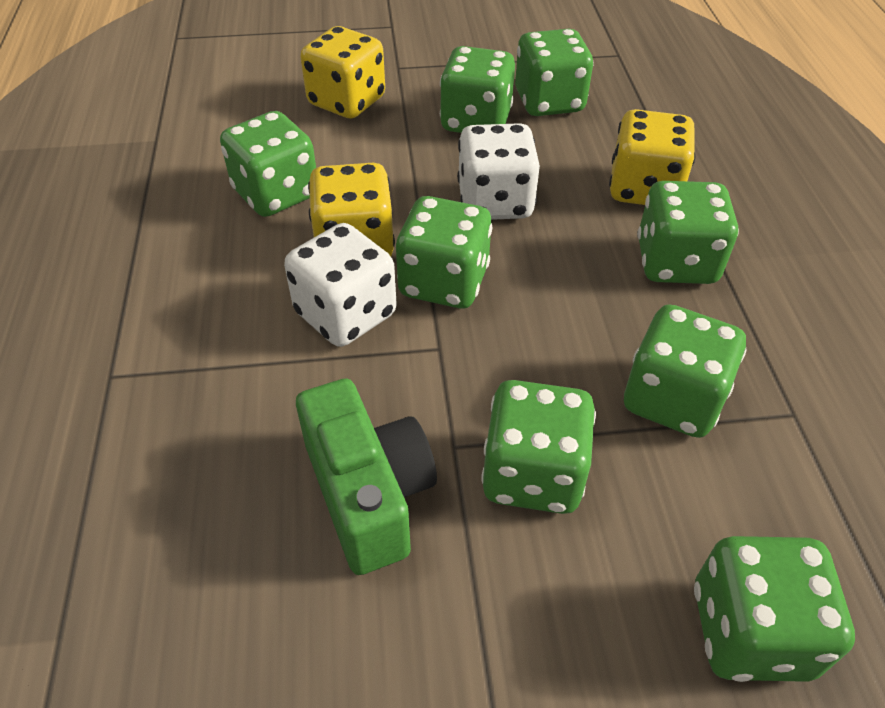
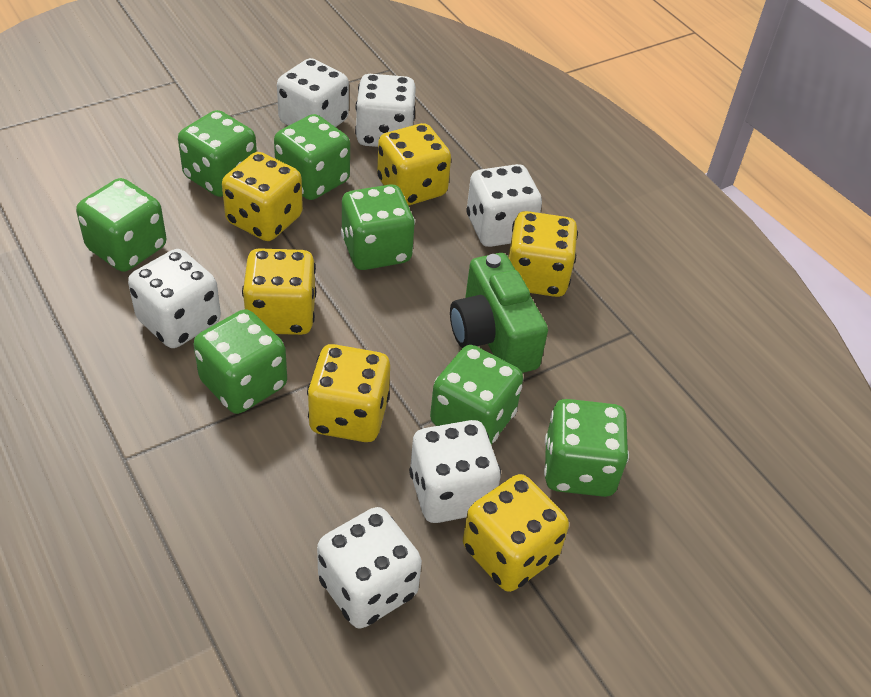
green dice: 8 -> 7
white dice: 2 -> 6
yellow dice: 3 -> 6

